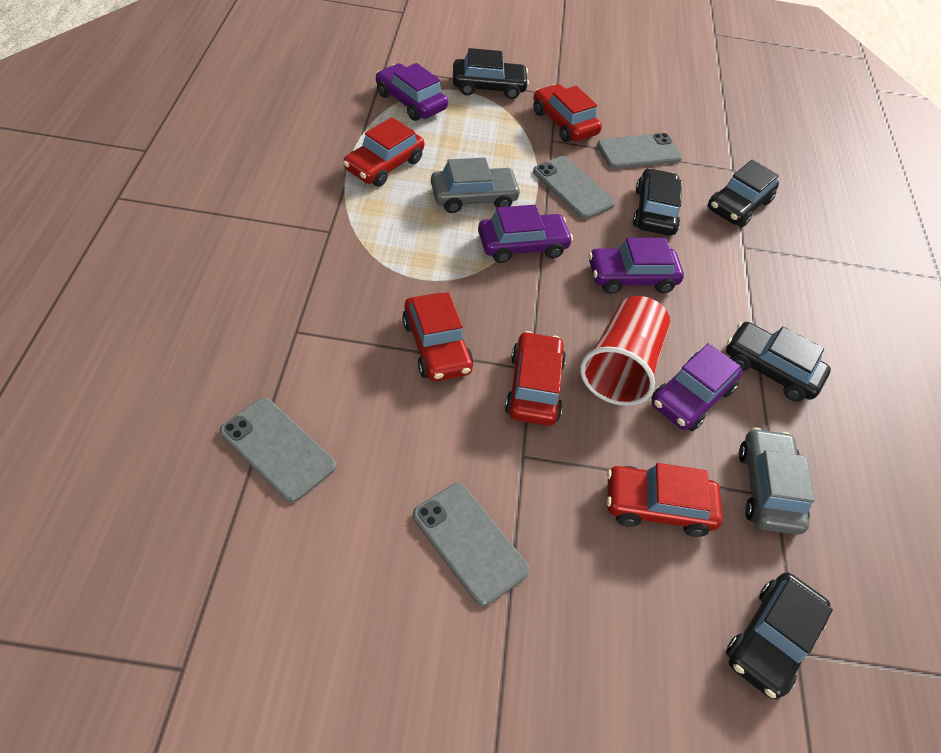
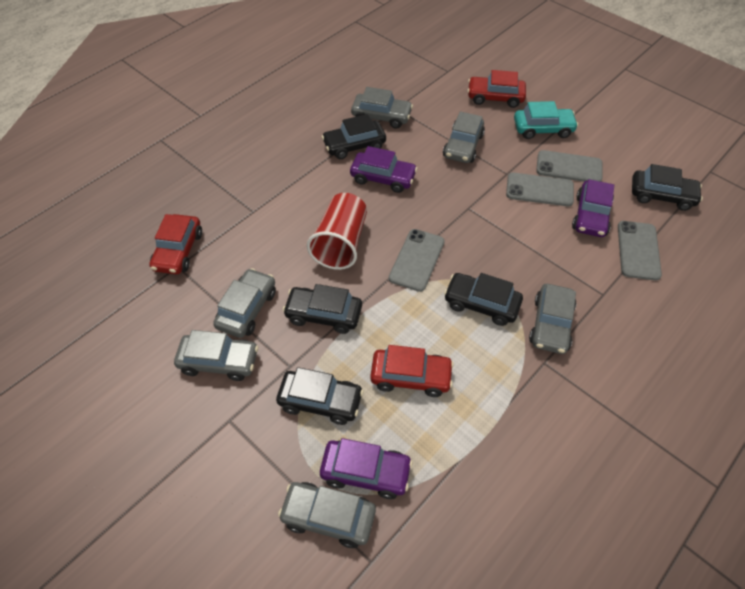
grey car: 2 -> 6
purple car: 4 -> 3
red car: 5 -> 3
turquoise car: 0 -> 1

